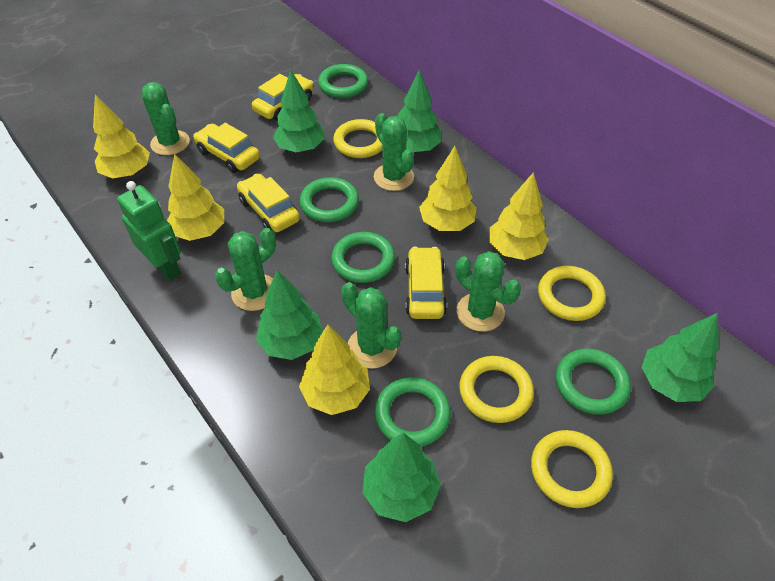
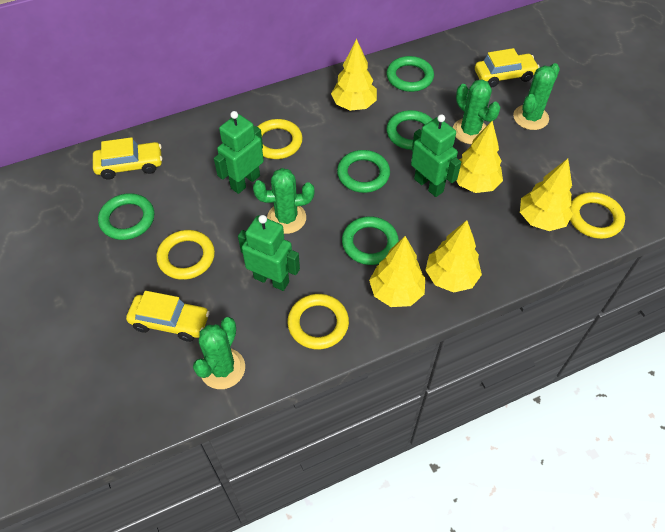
green cactus: 5 -> 4
green robot: 1 -> 3
green tree: 5 -> 0
yellow car: 4 -> 3

